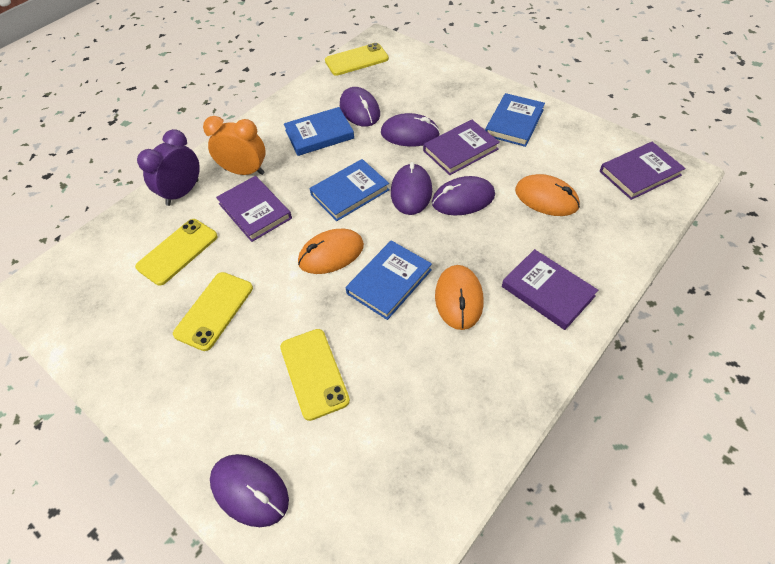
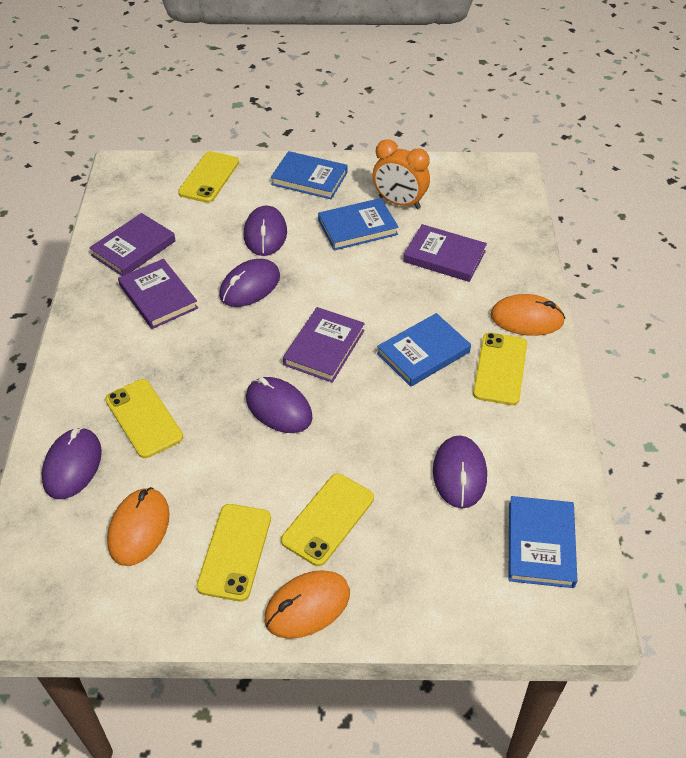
purple clock: 1 -> 0
yellow phone: 4 -> 5

